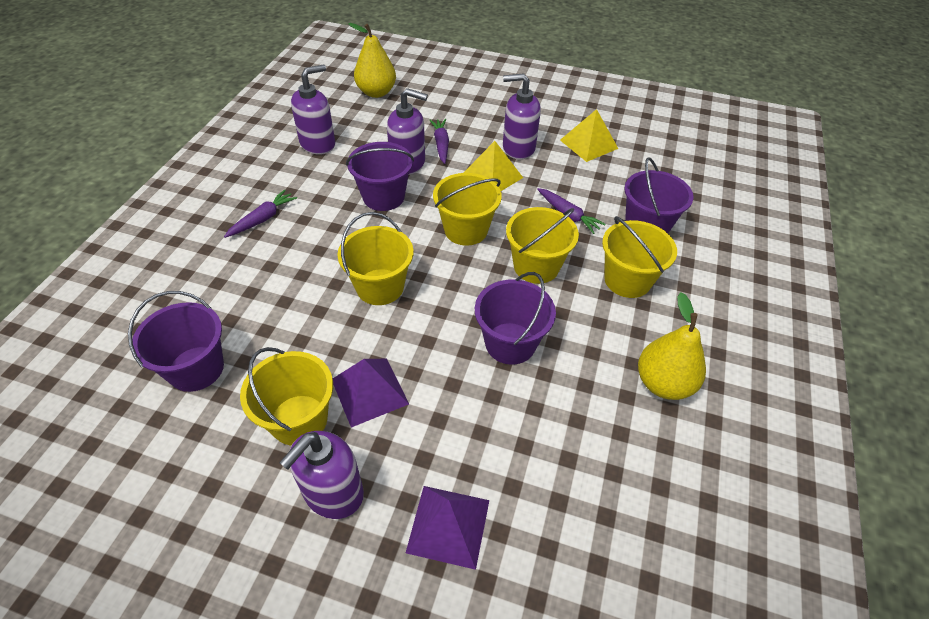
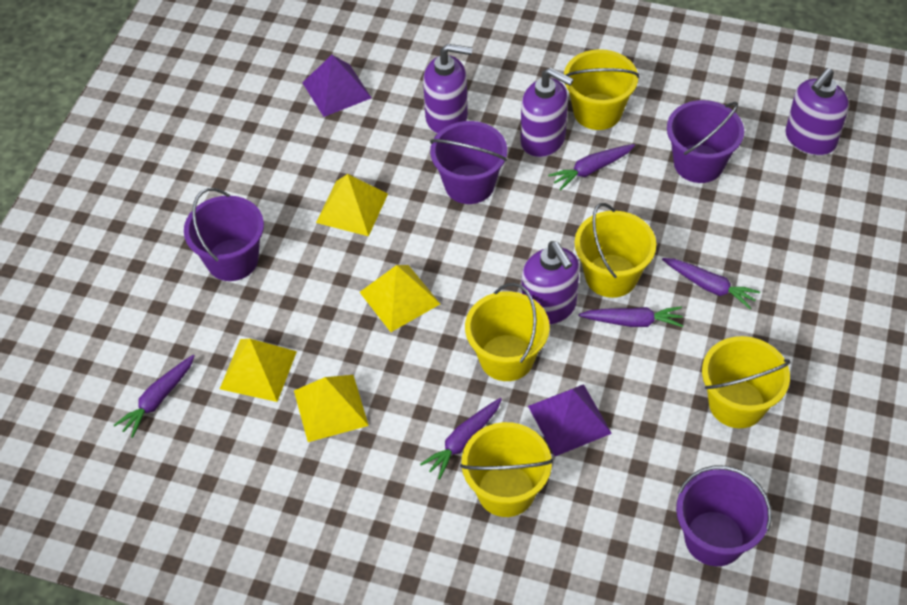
purple carrot: 3 -> 5
yellow pear: 2 -> 0
yellow pyramid: 2 -> 4

